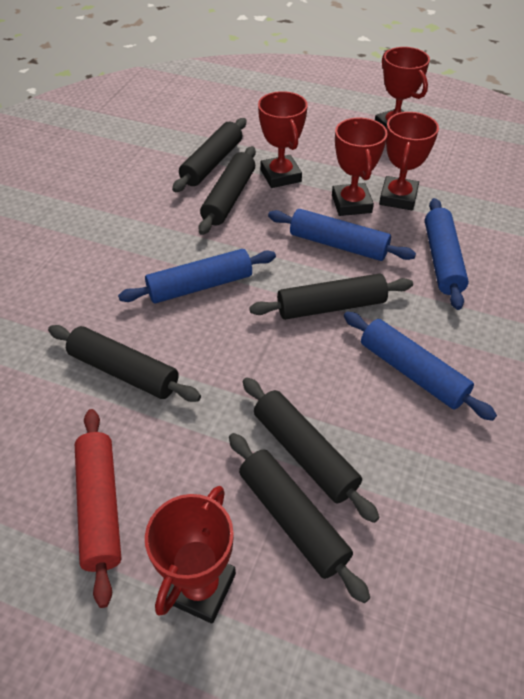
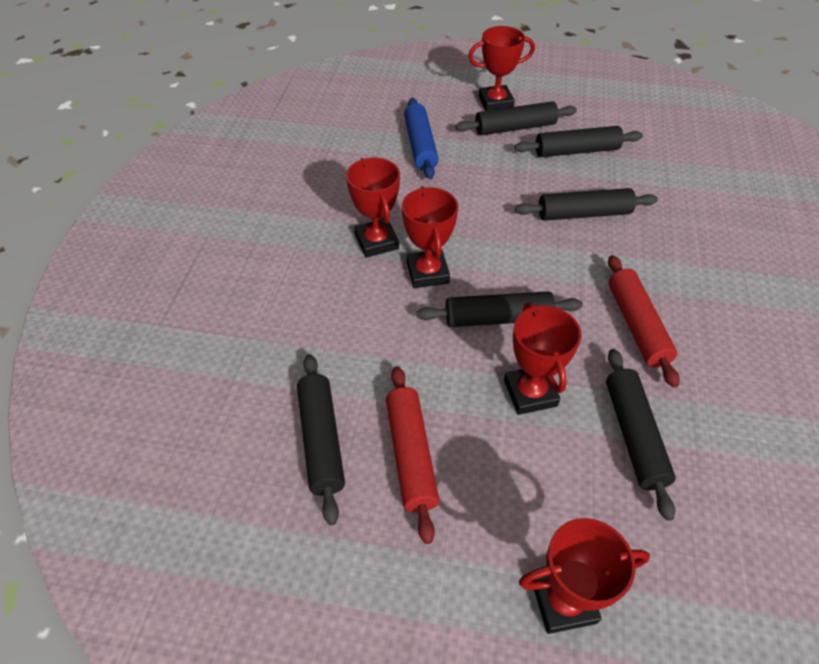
blue rolling pin: 4 -> 1
red rolling pin: 1 -> 2

